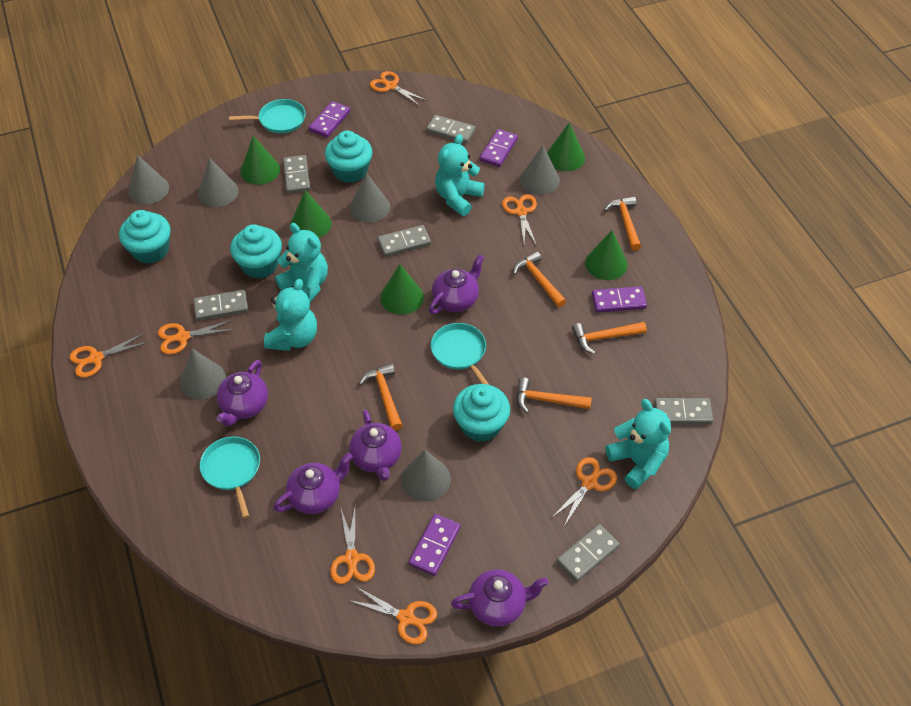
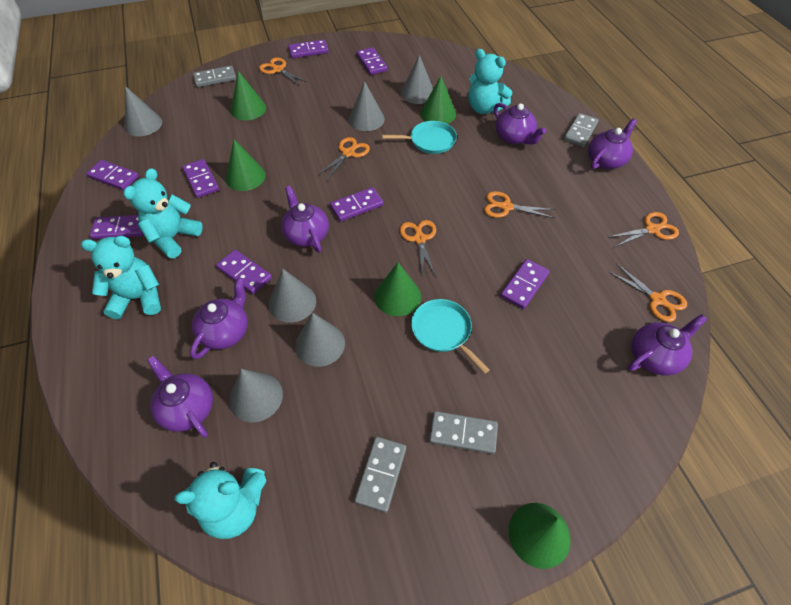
grey domino: 6 -> 4
orange hammer: 5 -> 0
orange scissors: 7 -> 6
purple domino: 4 -> 8
purple teapot: 5 -> 6
turquoise cupcake: 4 -> 0
turquoise pan: 3 -> 2

